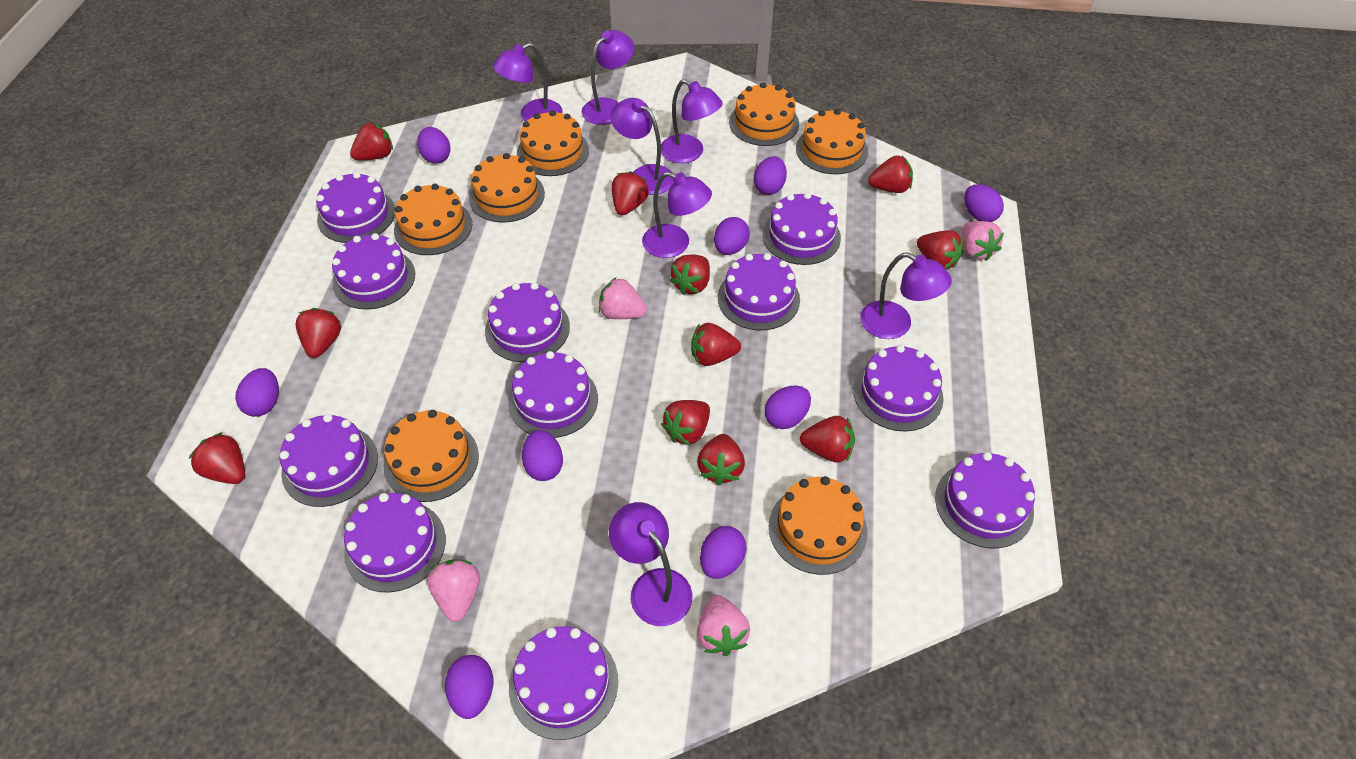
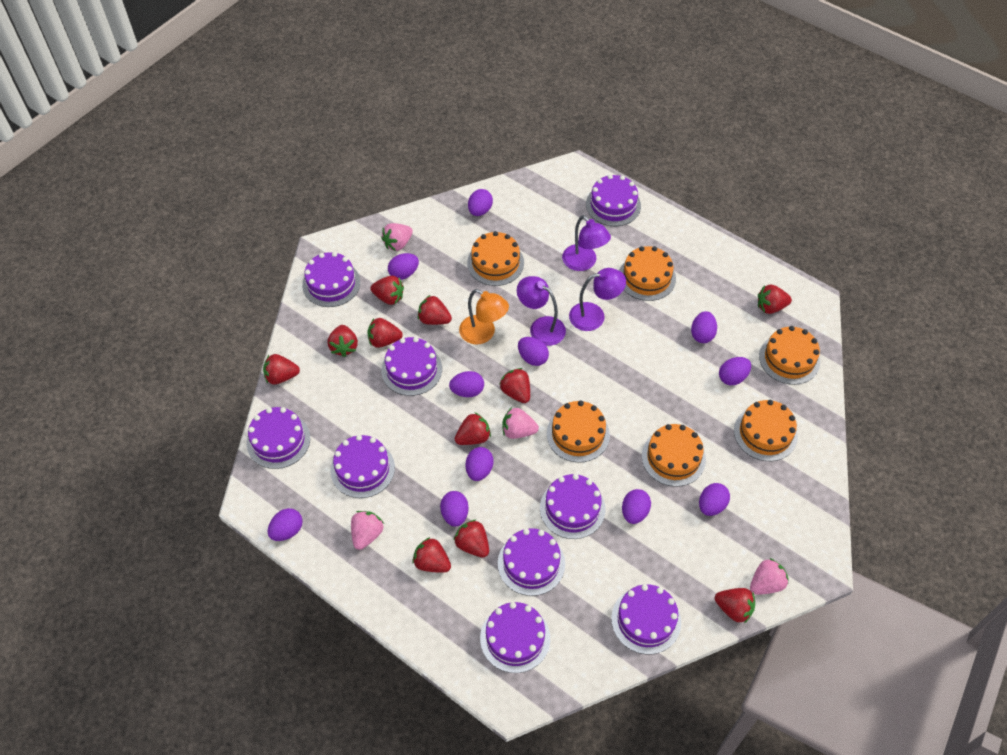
orange cake: 7 -> 6
orange lamp: 0 -> 1
purple cake: 11 -> 9
purple egg: 9 -> 11
purple lamp: 7 -> 3

